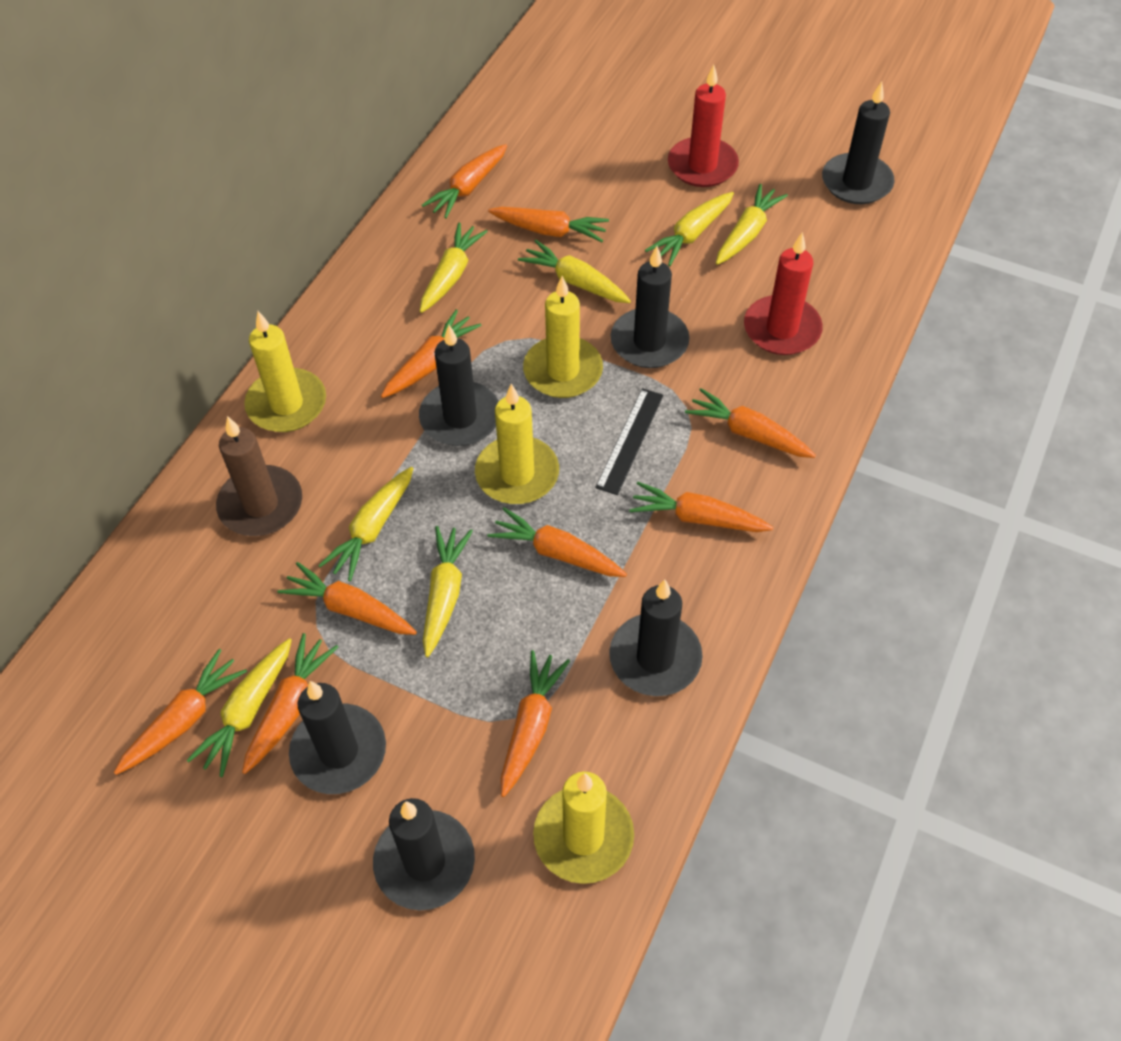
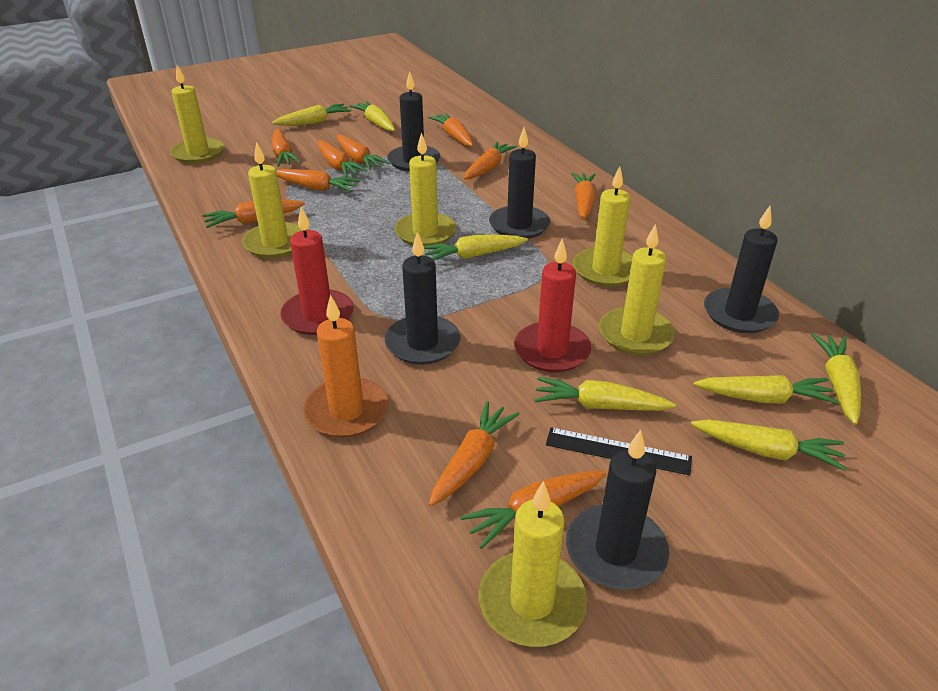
black candle: 6 -> 5
brown candle: 1 -> 0
orange candle: 0 -> 1
yellow candle: 4 -> 6

